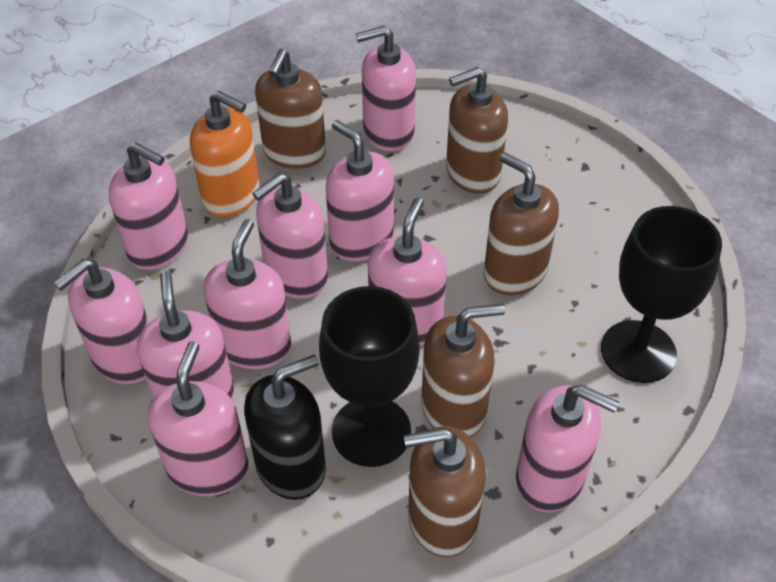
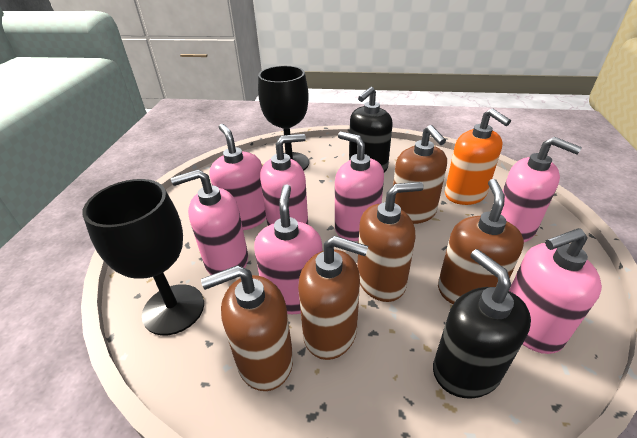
black soap dispenser: 1 -> 2
pink soap dispenser: 10 -> 7

